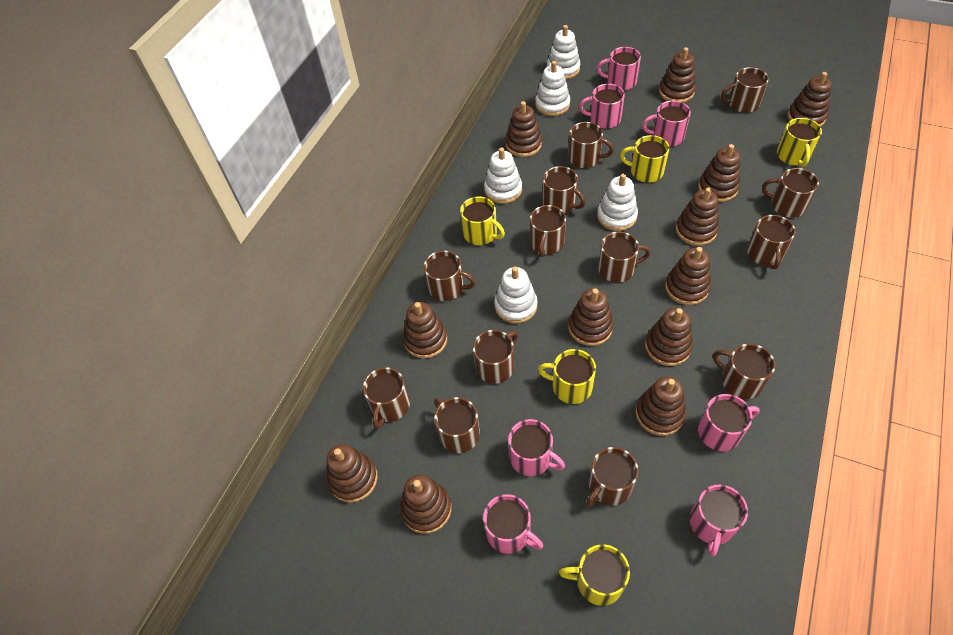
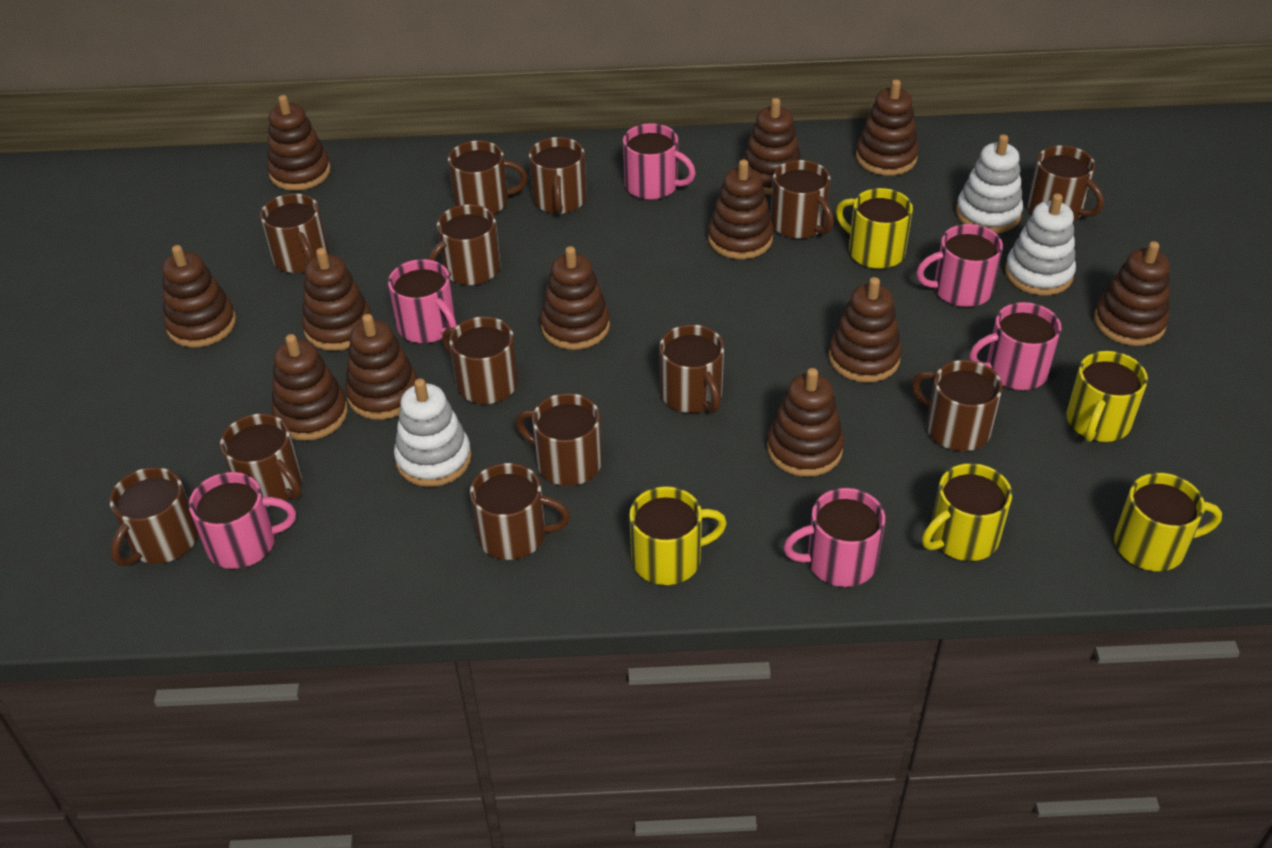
pink mug: 7 -> 6
white stacking toy: 5 -> 3

